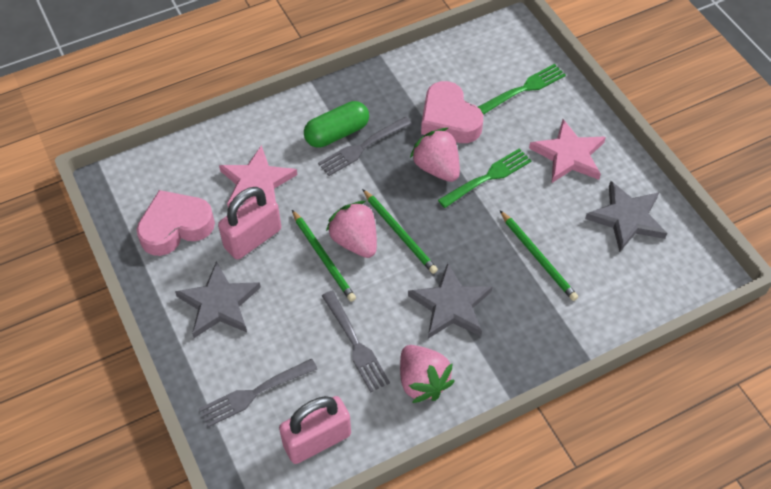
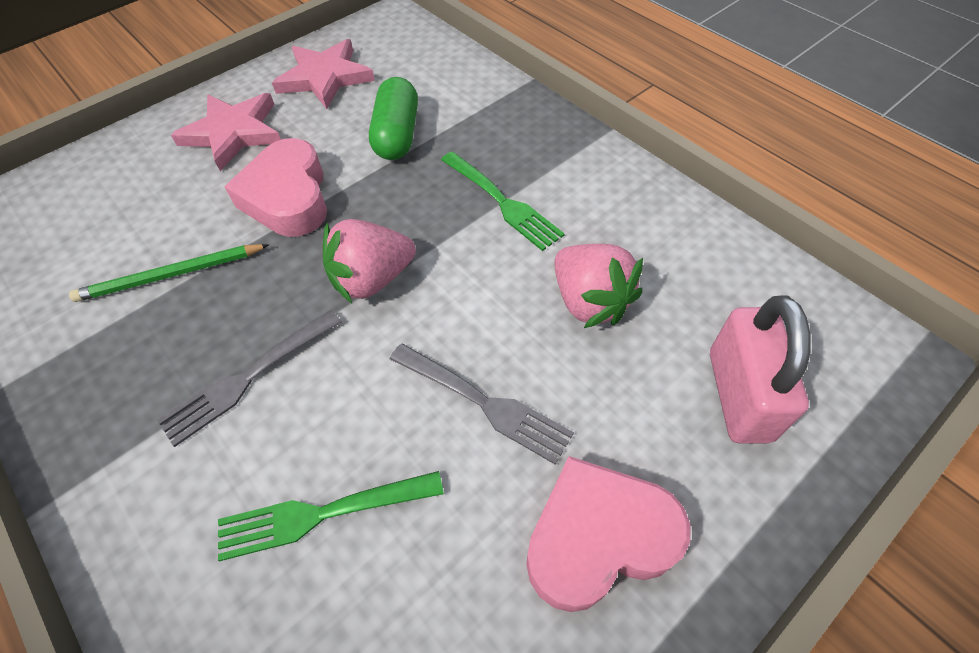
green pencil: 3 -> 1
grey fork: 3 -> 2
grey star: 3 -> 0
pink padlock: 2 -> 1
pink strawberry: 3 -> 2

